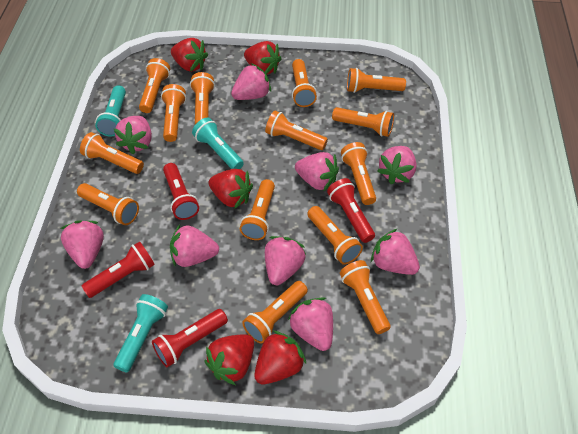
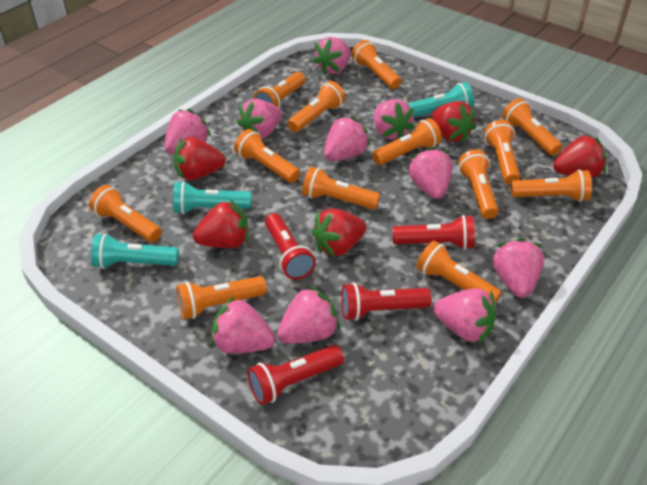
orange flashlight: 14 -> 13
pink strawberry: 9 -> 10

